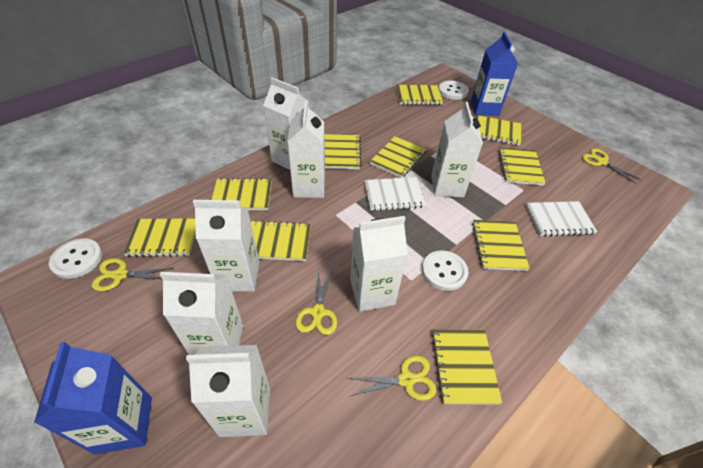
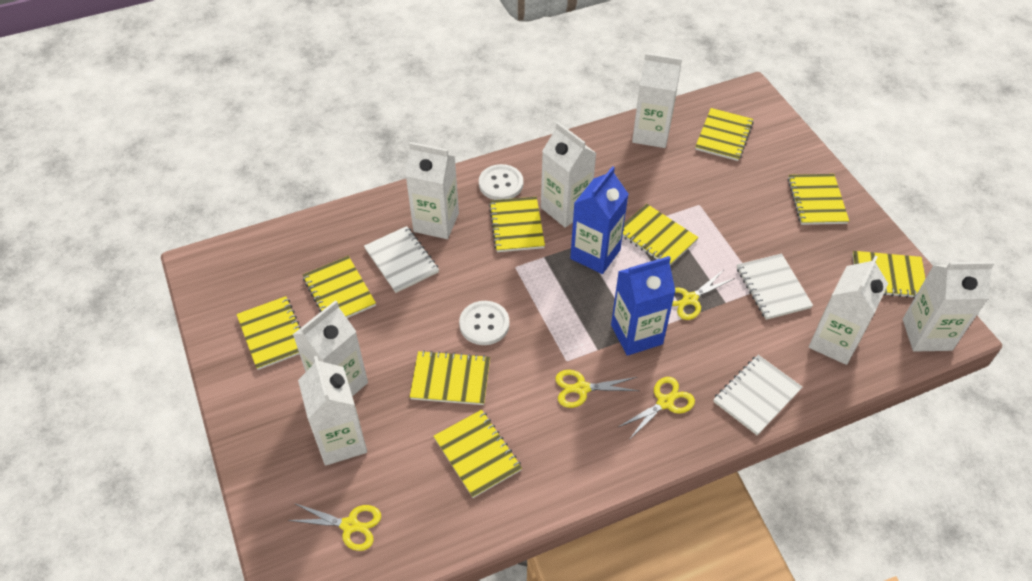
white button: 3 -> 2
white notebook: 2 -> 3
yellow notebook: 10 -> 9

